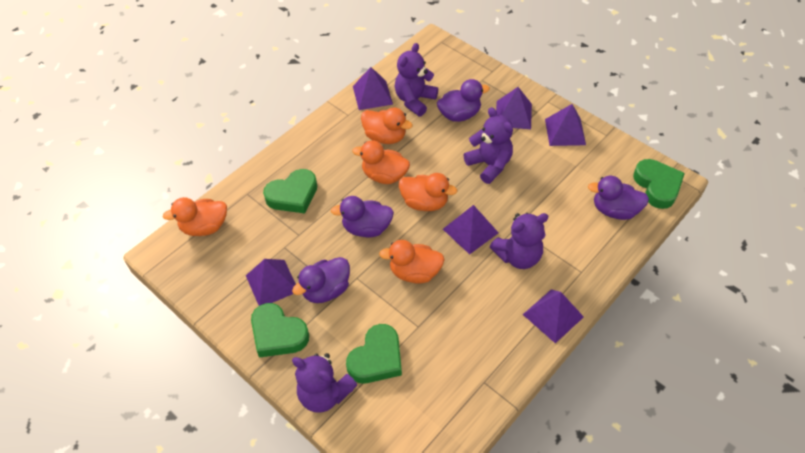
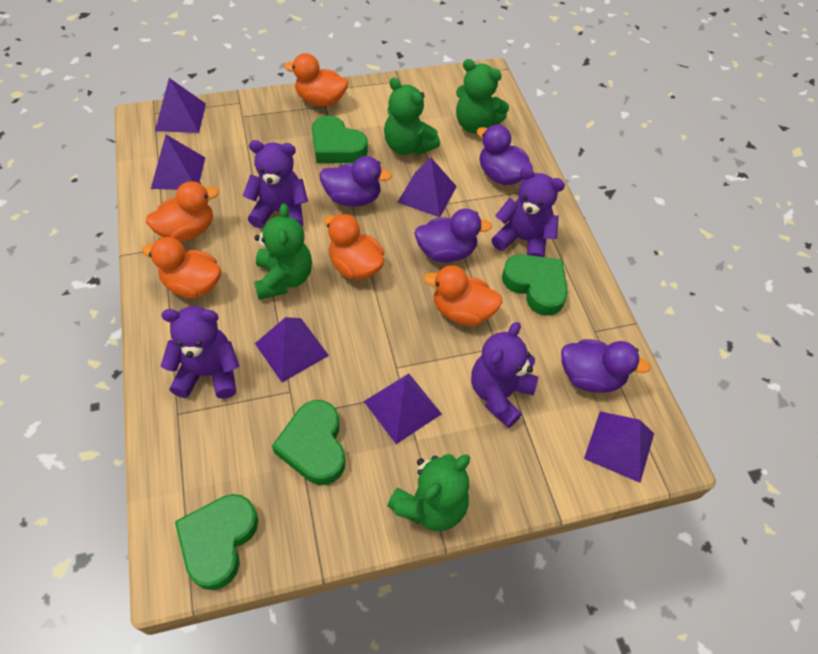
green teddy bear: 0 -> 4

